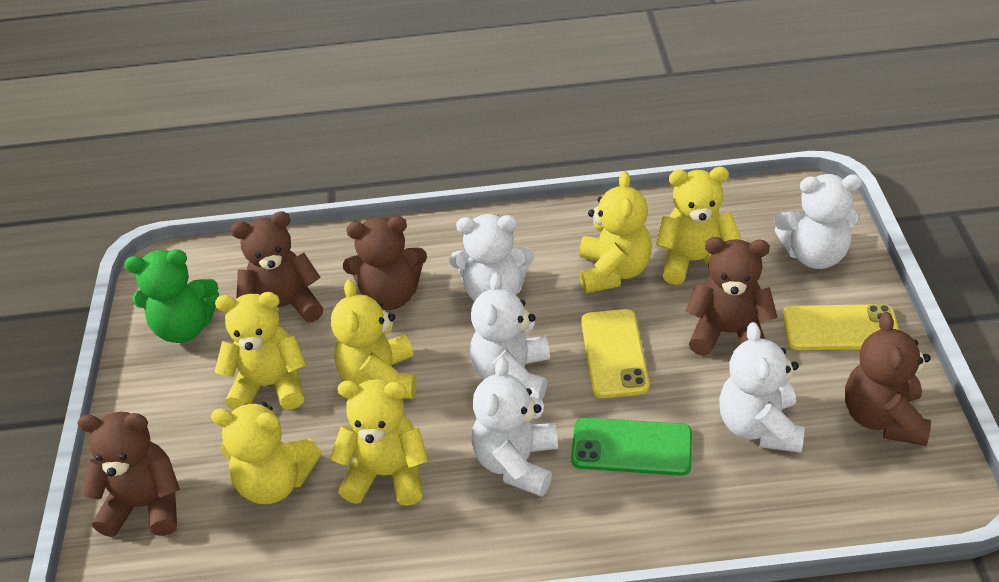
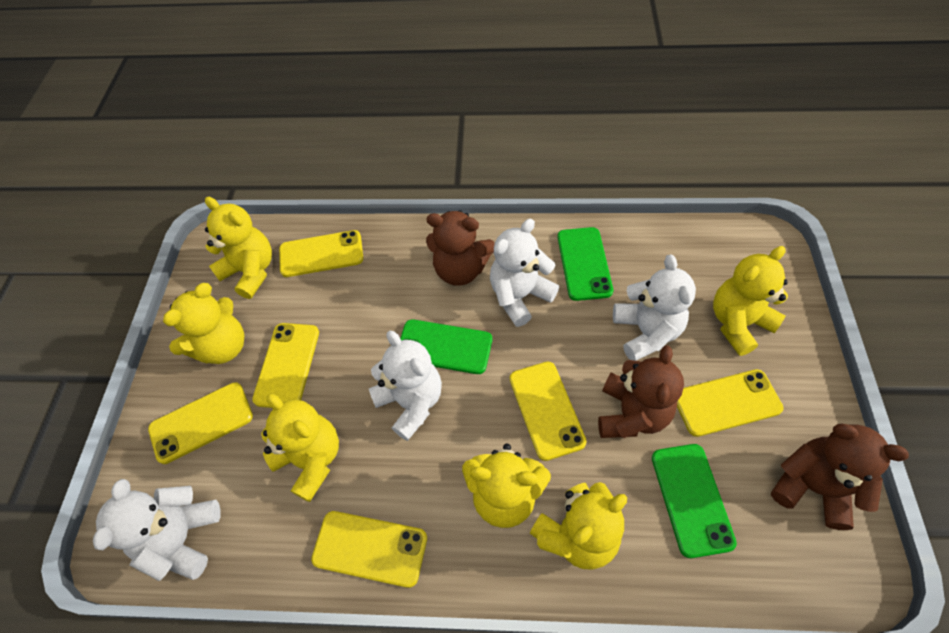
brown teddy bear: 5 -> 3
green phone: 1 -> 3
green teddy bear: 1 -> 0
white teddy bear: 5 -> 4
yellow phone: 2 -> 6

